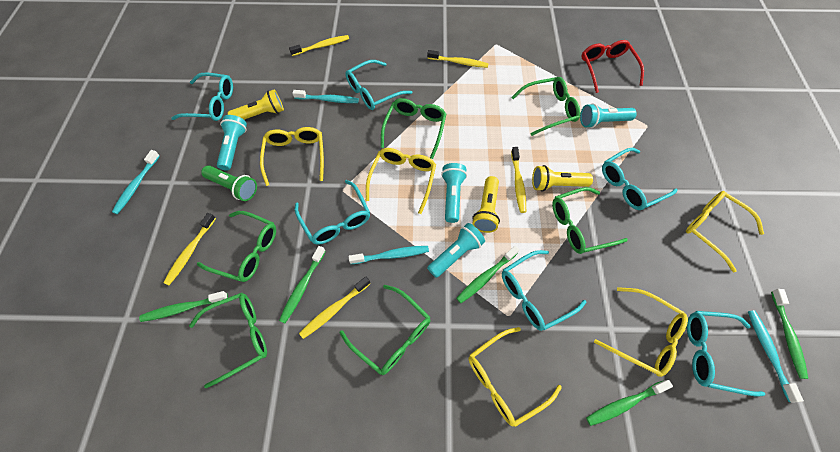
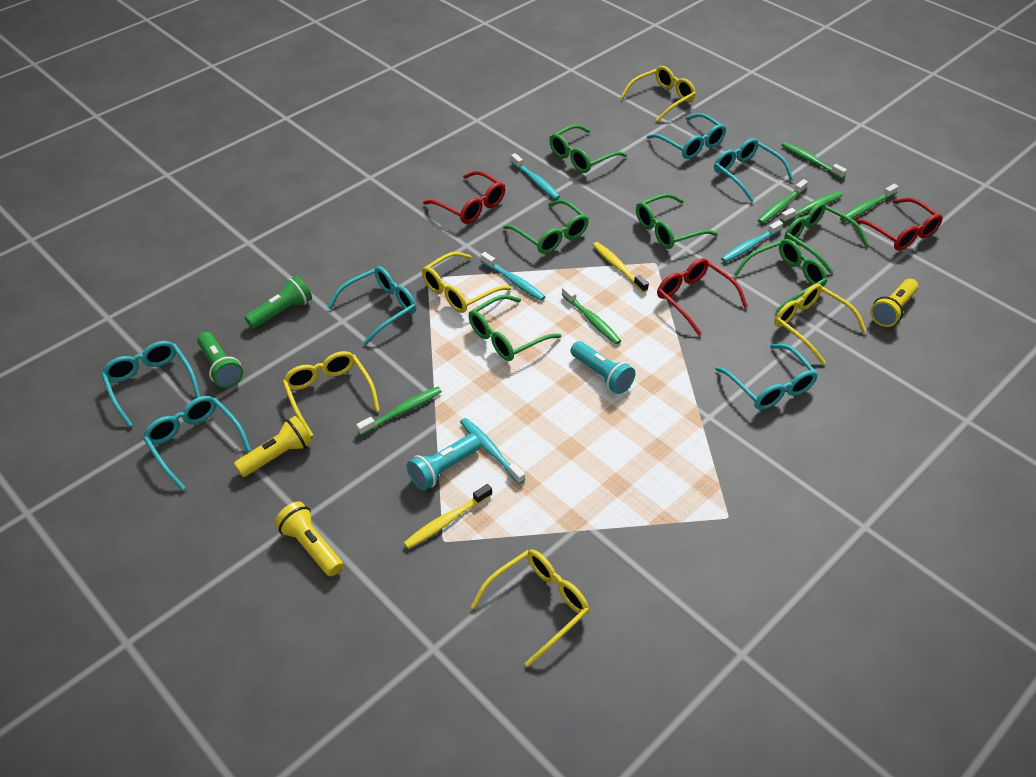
green flashlight: 1 -> 2
green toothbrush: 5 -> 6
red glasses: 1 -> 3
turquoise flashlight: 4 -> 2
yellow toothbrush: 5 -> 2

